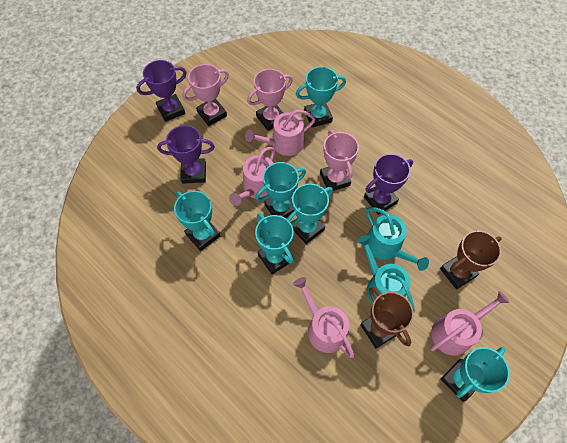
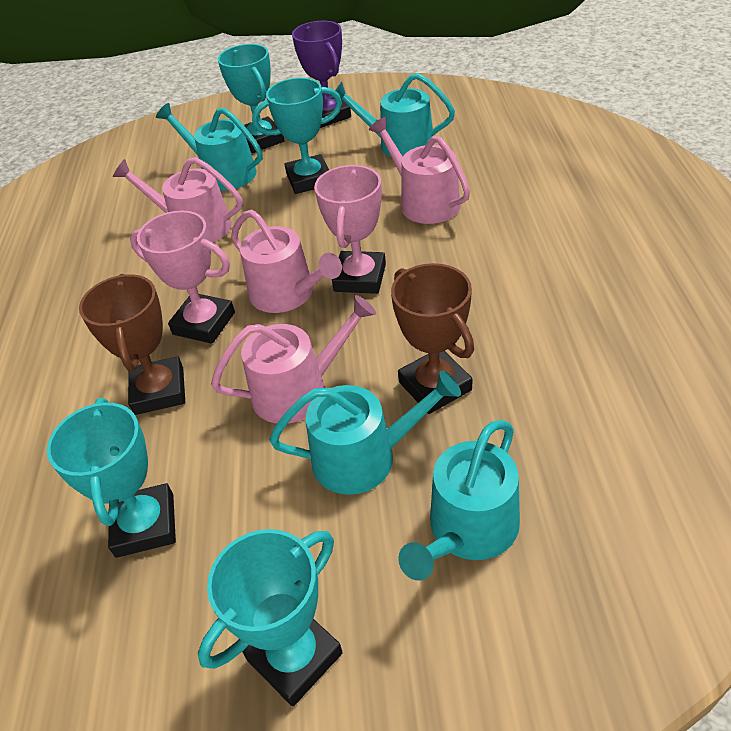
pink trophy: 3 -> 2
purple trophy: 3 -> 1
turquoise trophy: 6 -> 4
turquoise watering can: 2 -> 4

